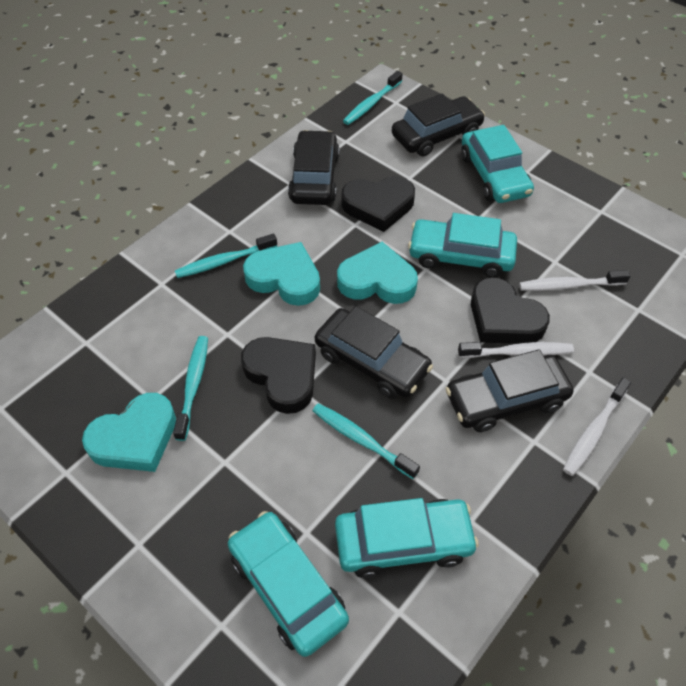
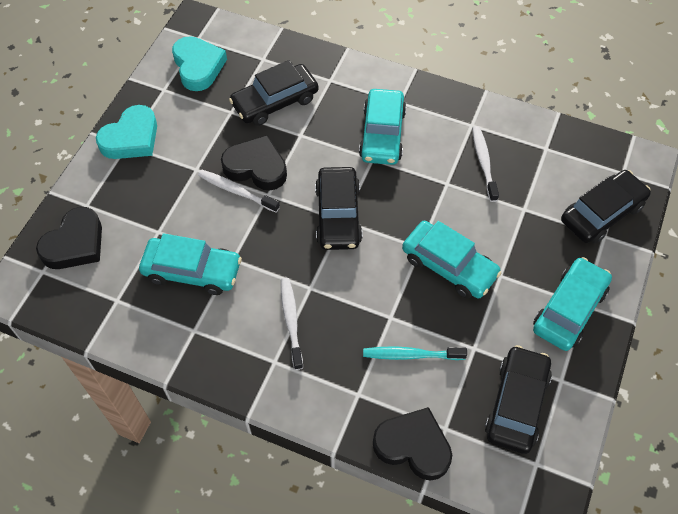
turquoise heart: 3 -> 2
turquoise toothbrush: 4 -> 1

